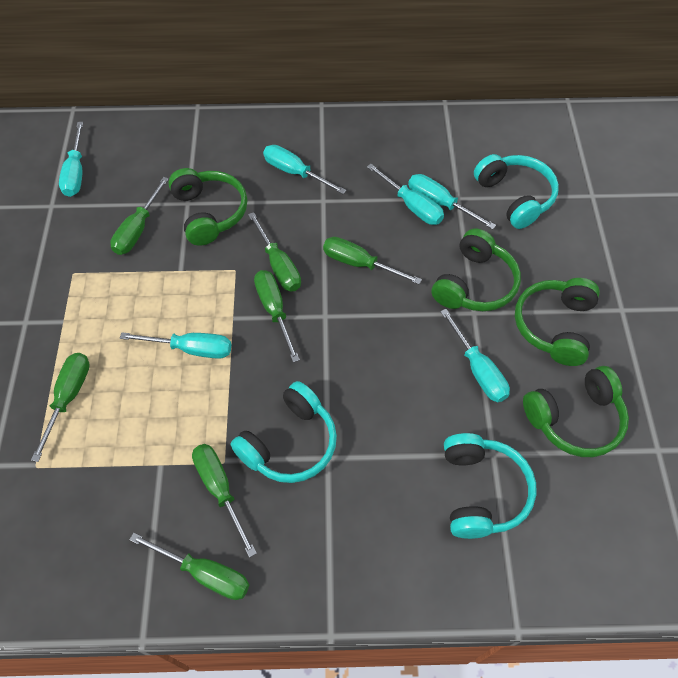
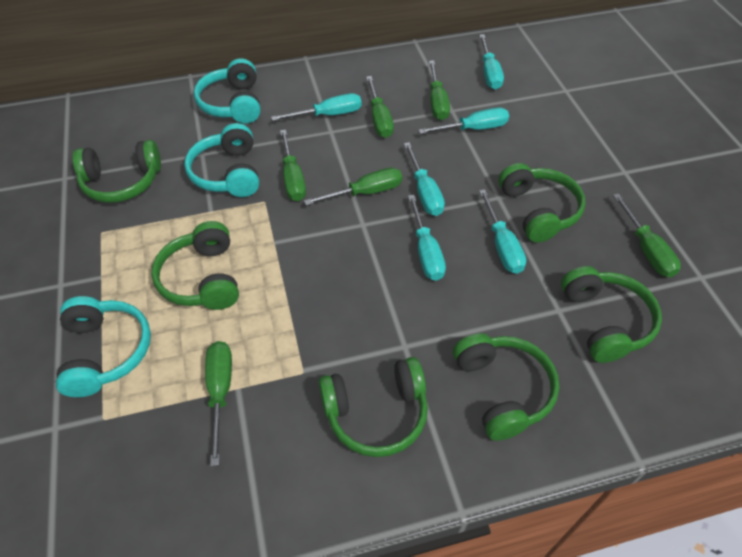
green headphones: 4 -> 6
green screwdriver: 7 -> 6

